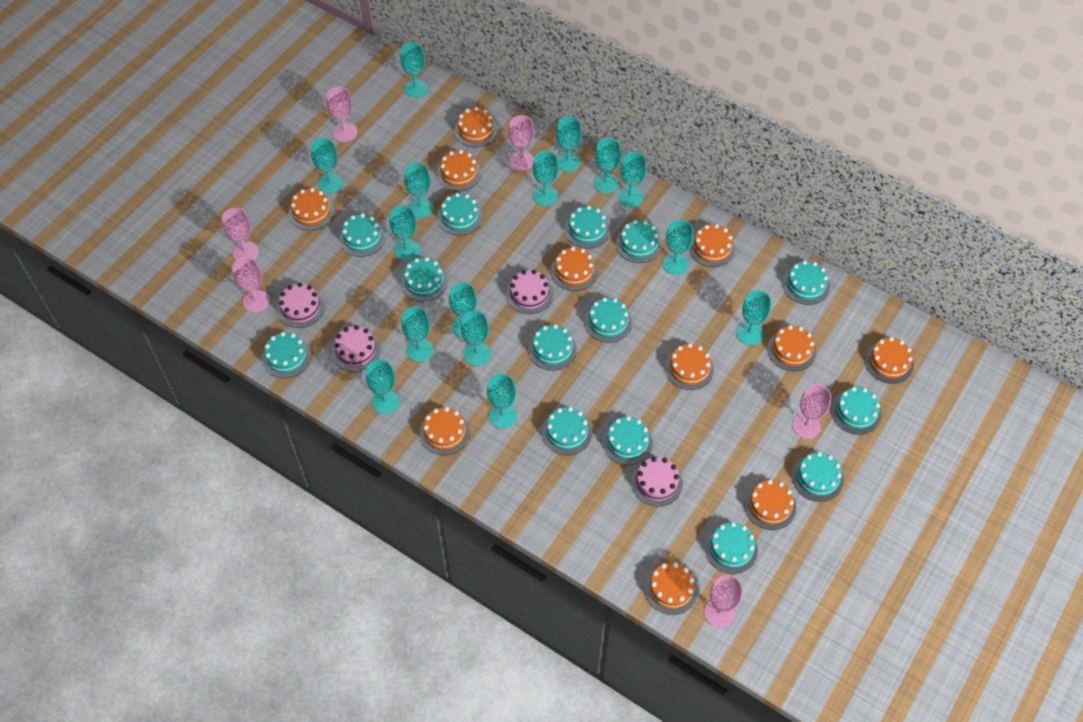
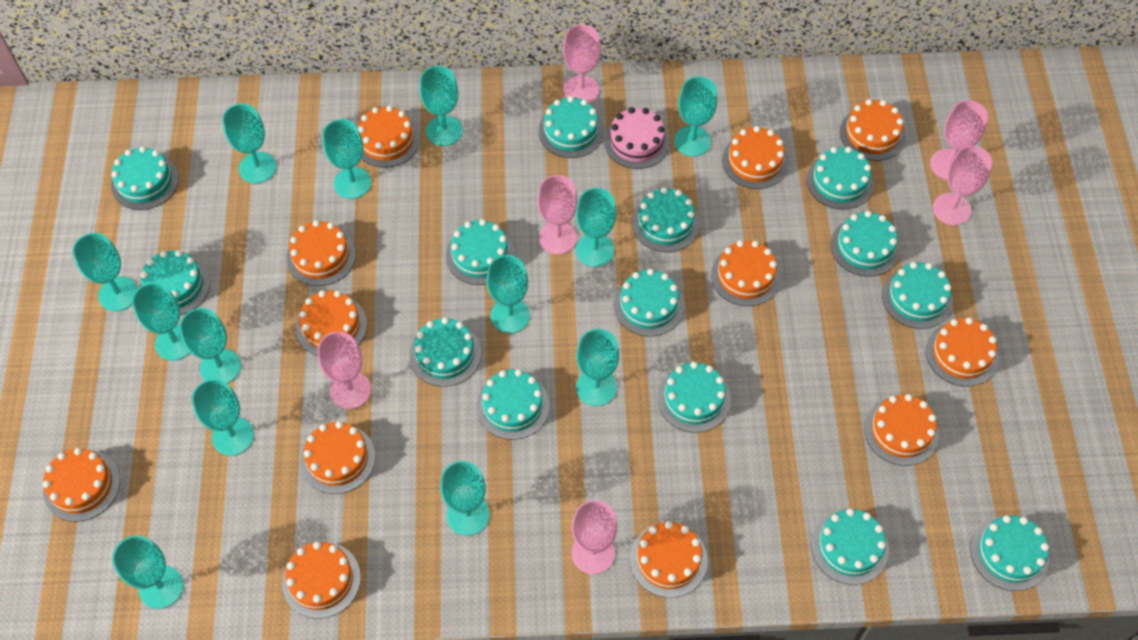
orange cake: 11 -> 12
pink cake: 4 -> 1
turquoise goblet: 15 -> 13

